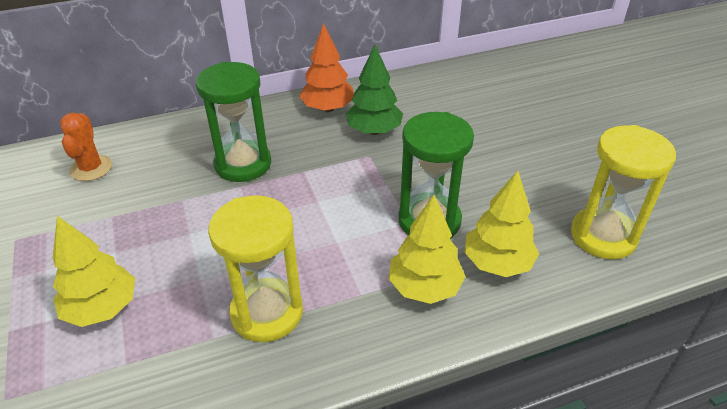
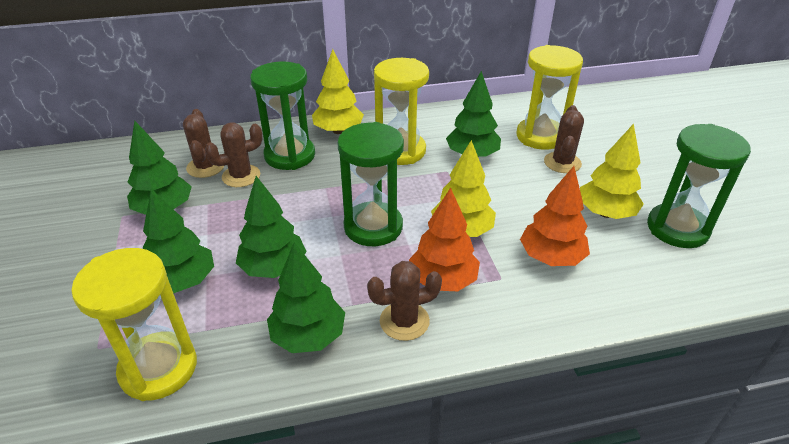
brown cactus: 0 -> 4
green hourglass: 2 -> 3
green tree: 1 -> 5
orange cactus: 1 -> 0
orange tree: 1 -> 2
yellow hourglass: 2 -> 3

